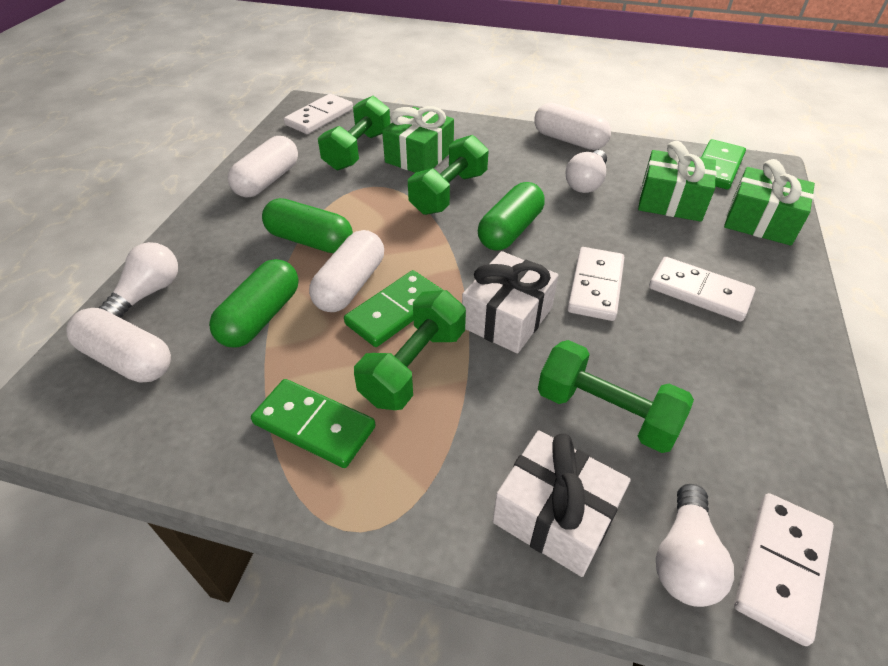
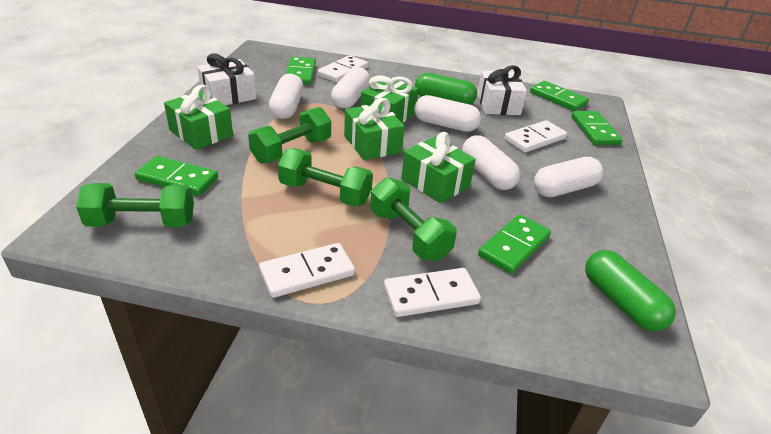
green capsule: 3 -> 2
green domino: 3 -> 5
green gift: 3 -> 4
white capsule: 4 -> 5
white light bulb: 3 -> 0

